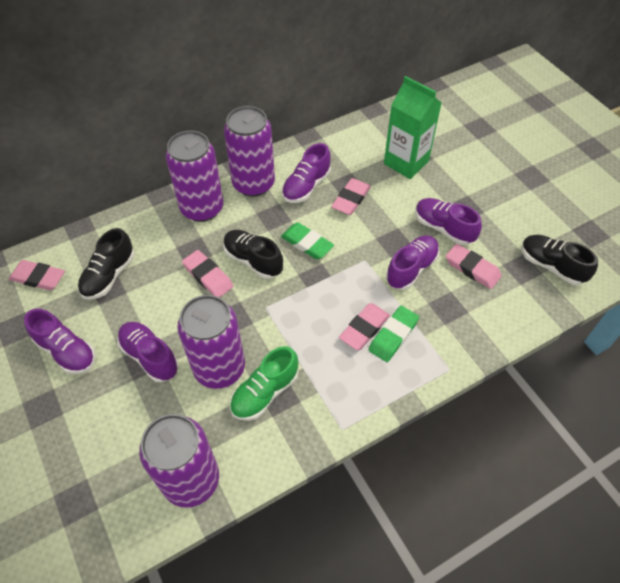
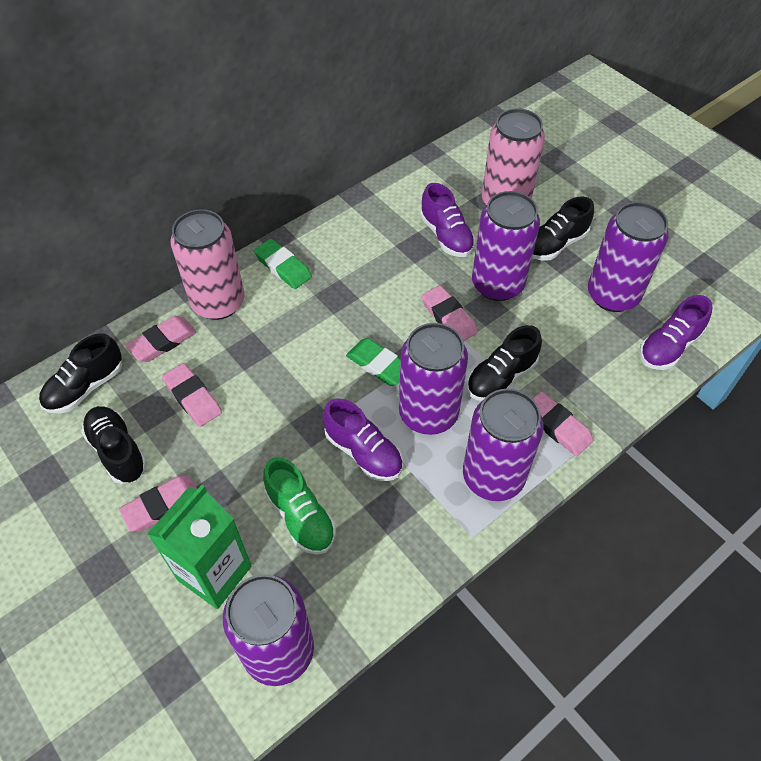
black shoe: 3 -> 4
pink can: 0 -> 2
purple can: 4 -> 5
purple shoe: 5 -> 3

